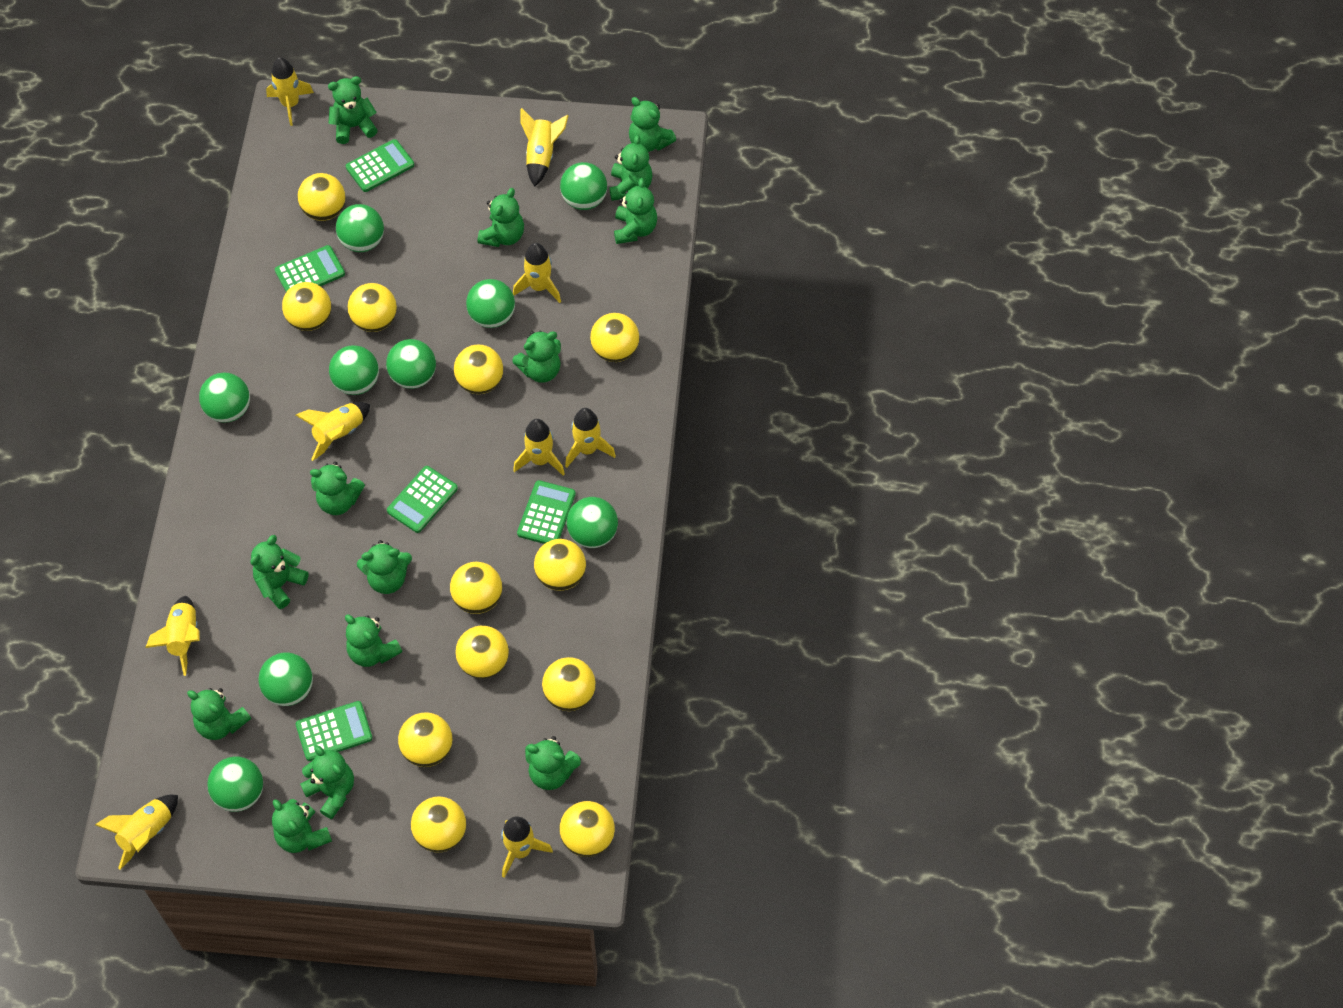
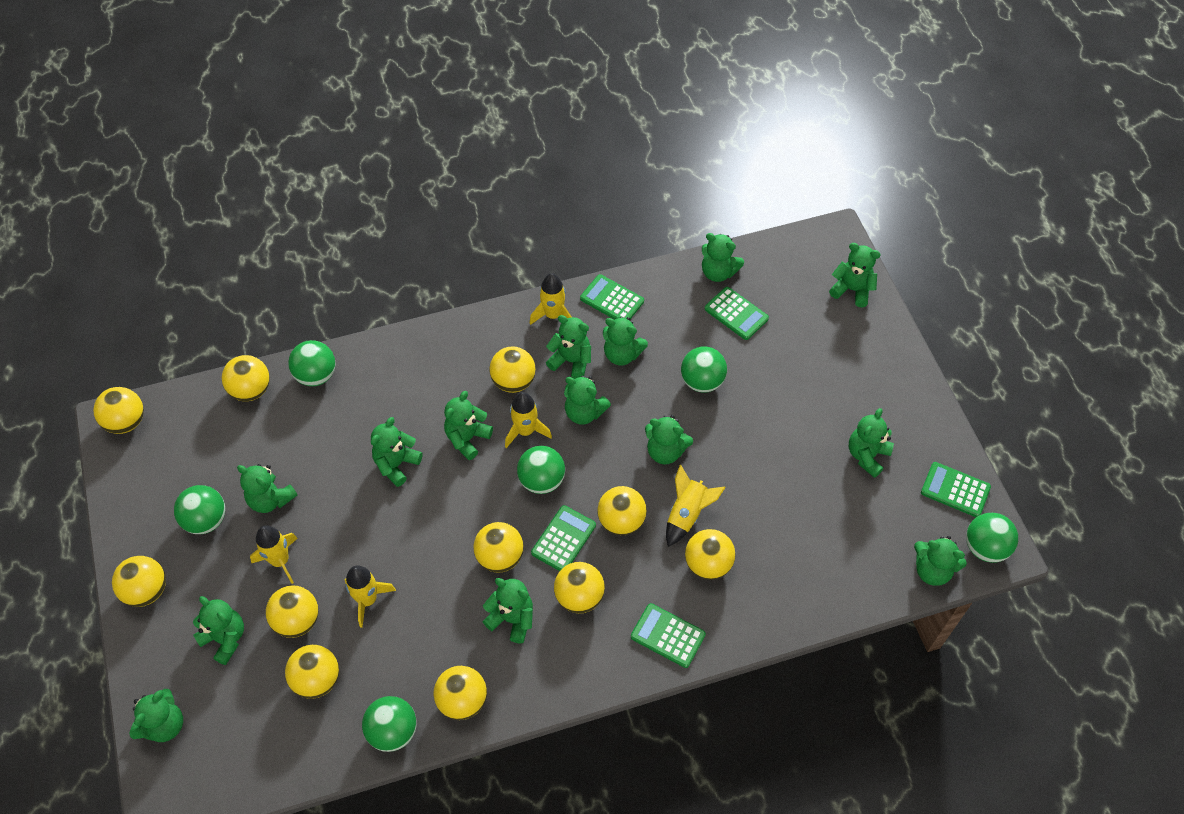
green ball: 9 -> 6
yellow ball: 12 -> 11
yellow rocket: 9 -> 5

